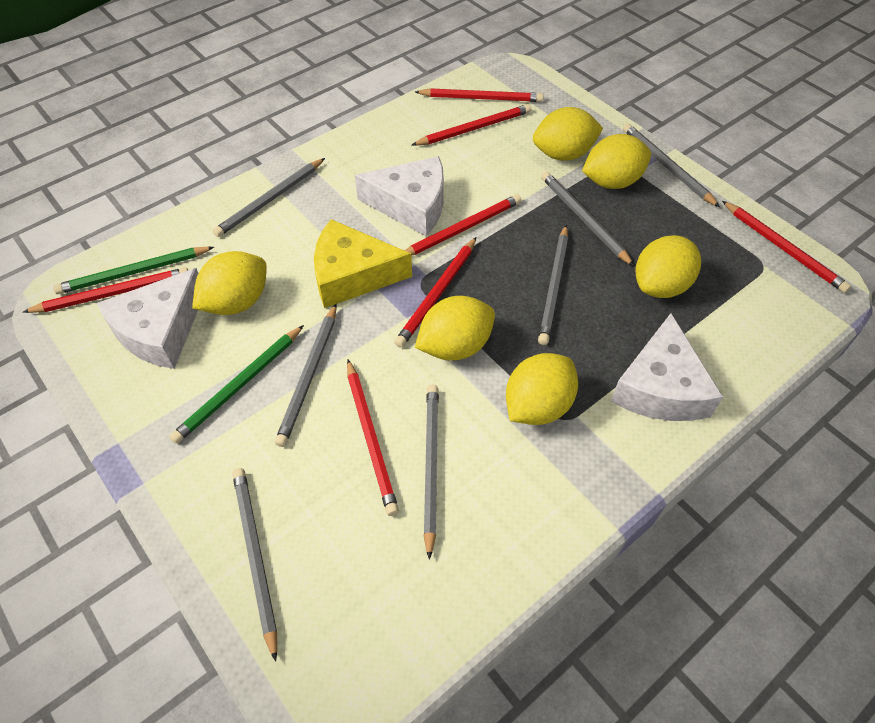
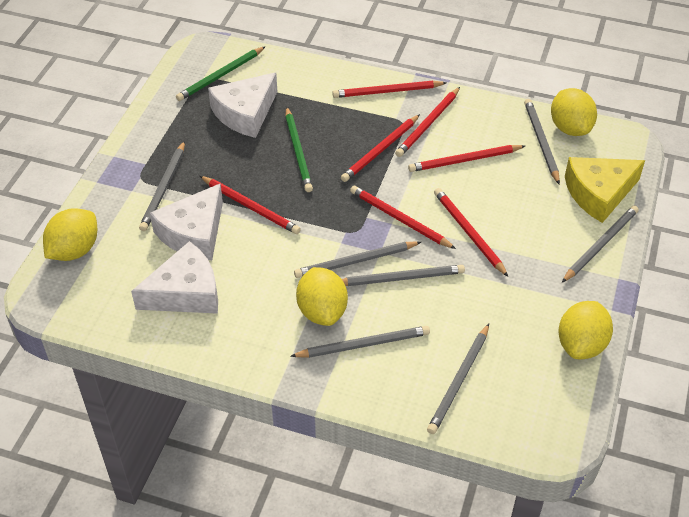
yellow lemon: 6 -> 4

